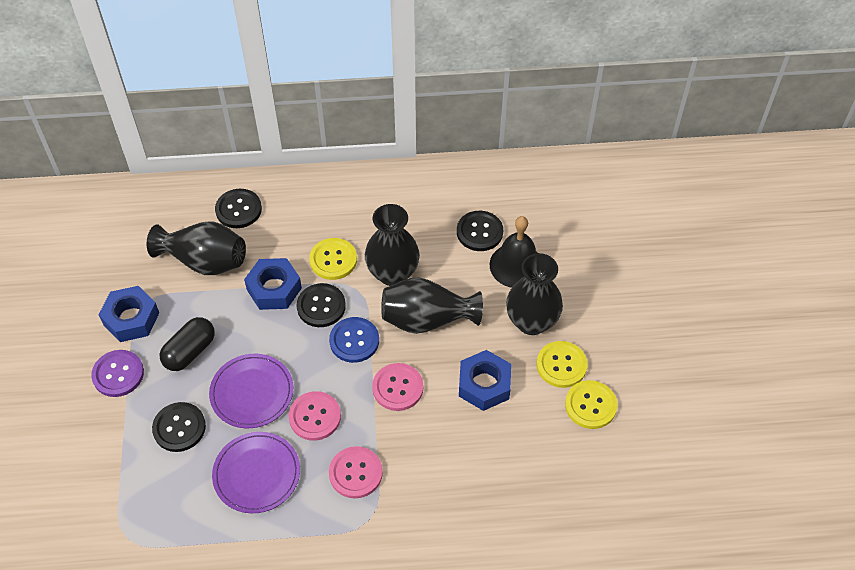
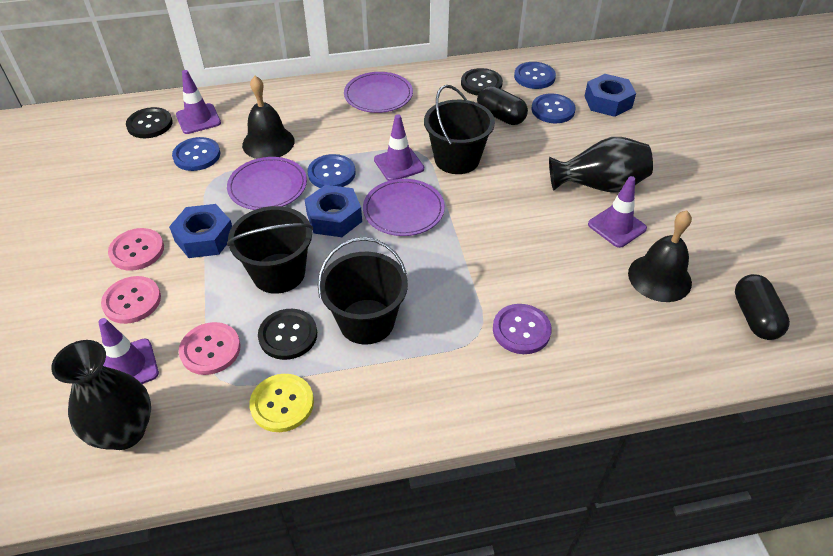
black bell: 1 -> 2
black bucket: 0 -> 3
black button: 4 -> 3
black capsule: 1 -> 2
black vase: 4 -> 2
blue button: 1 -> 4
purple plate: 2 -> 3
purple traffic cone: 0 -> 4
yellow button: 3 -> 1

